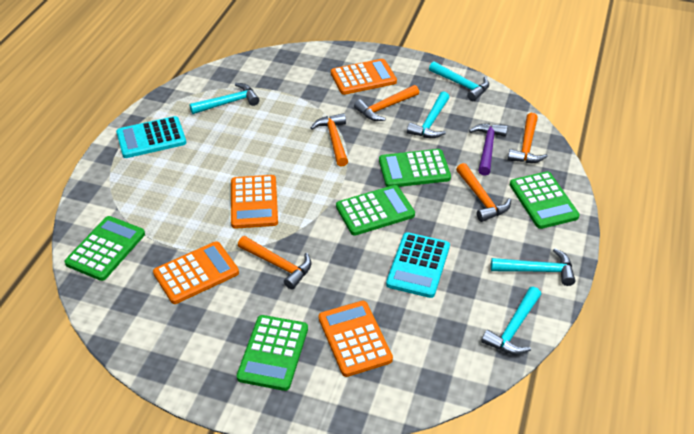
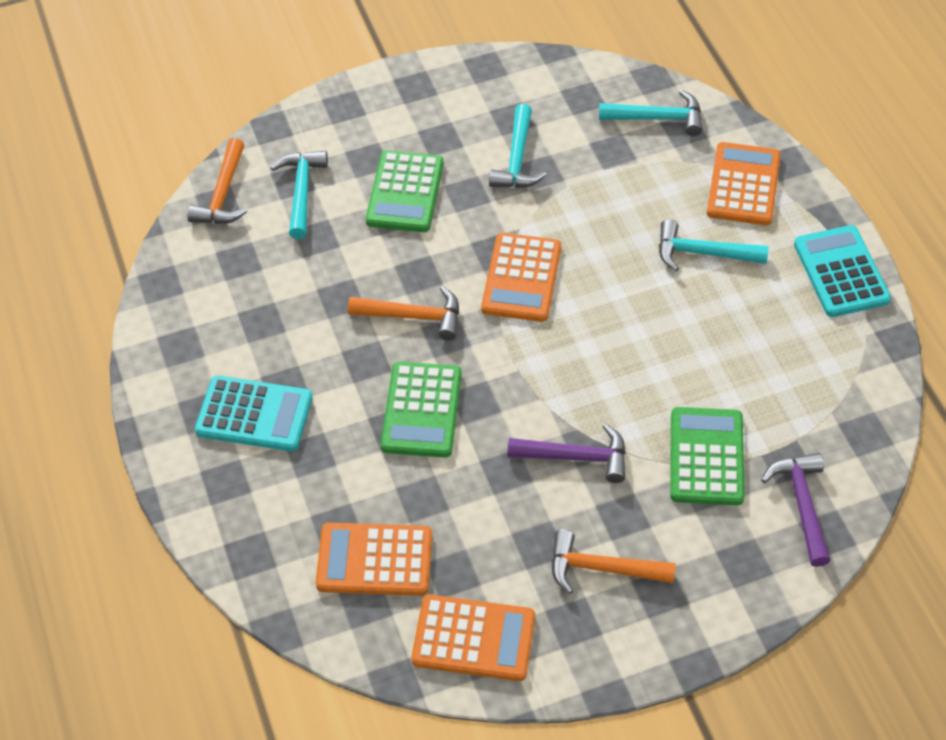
green calculator: 5 -> 3
orange hammer: 5 -> 3
purple hammer: 1 -> 2
turquoise hammer: 5 -> 4

